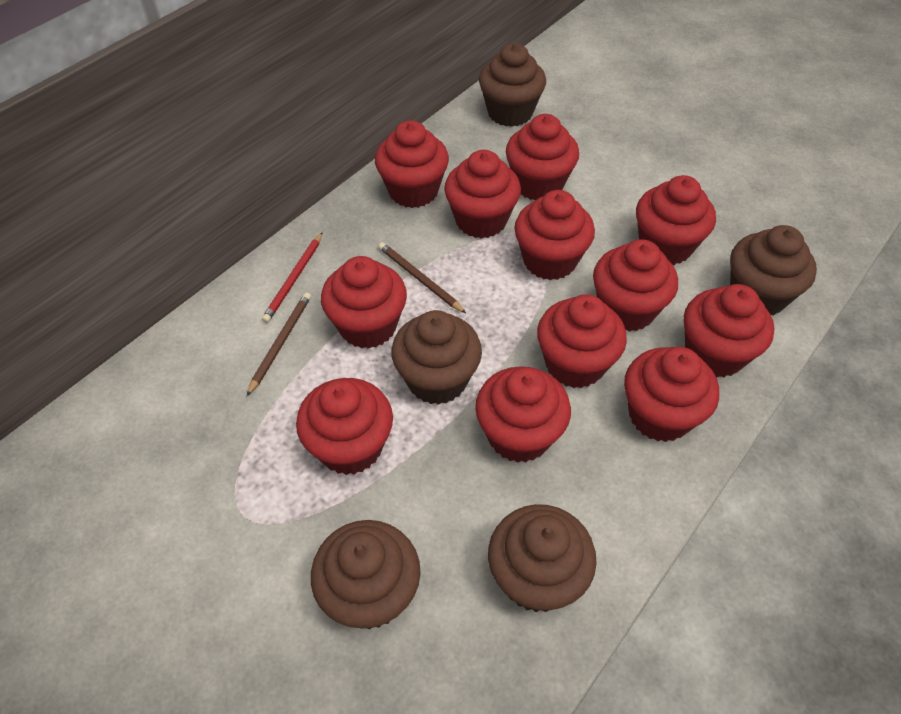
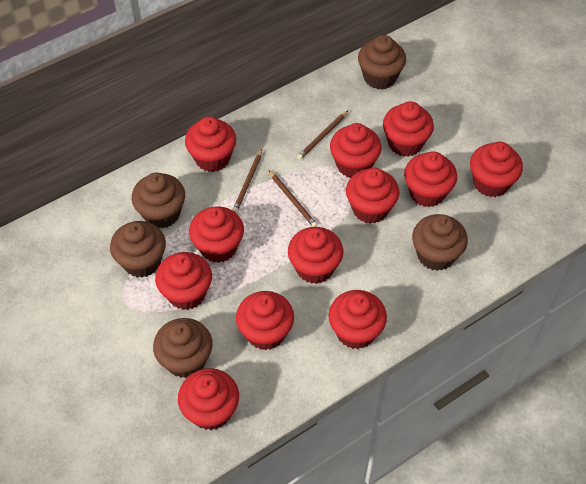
brown pencil: 2 -> 3
red pencil: 1 -> 0

